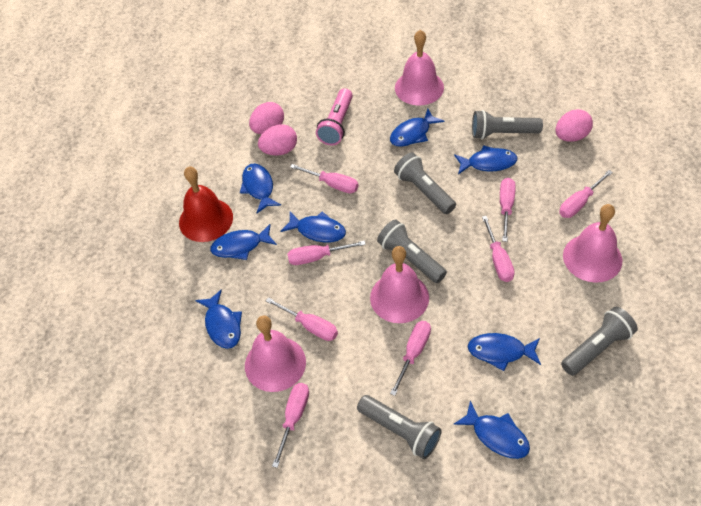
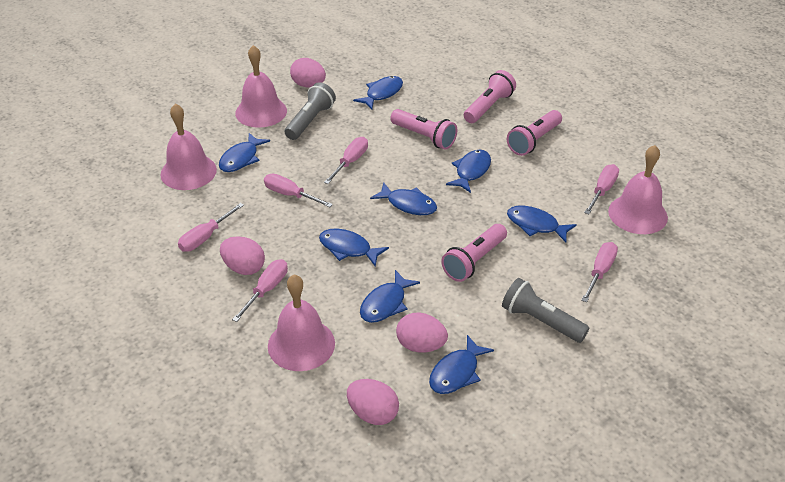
grey flashlight: 5 -> 2
pink egg: 3 -> 4
pink flashlight: 1 -> 4
pink screwdriver: 8 -> 6
red bell: 1 -> 0

